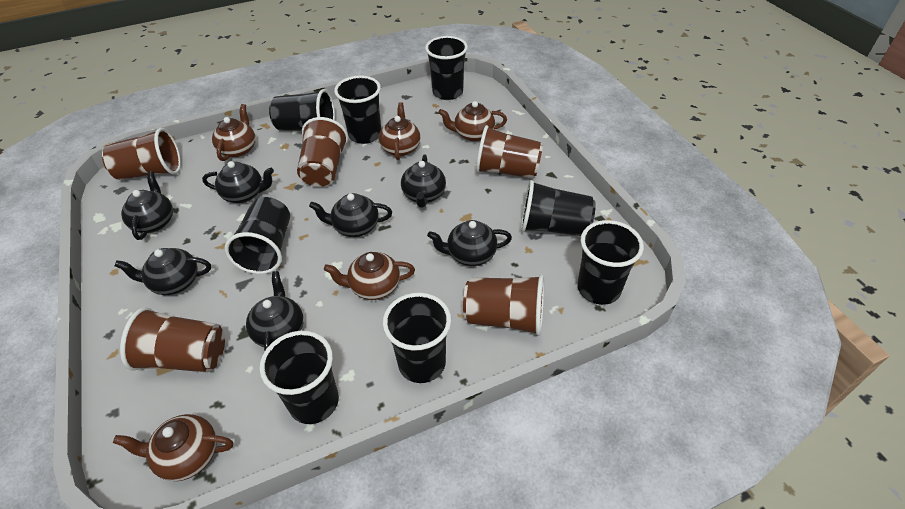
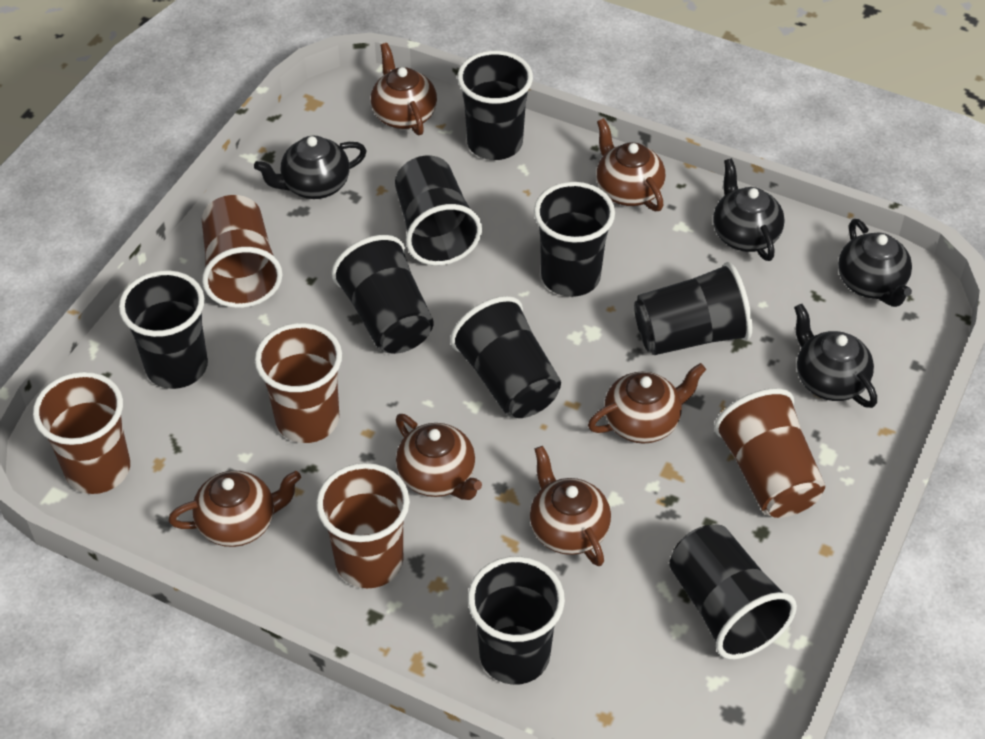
black cup: 8 -> 9
black teapot: 7 -> 4
brown teapot: 5 -> 6

